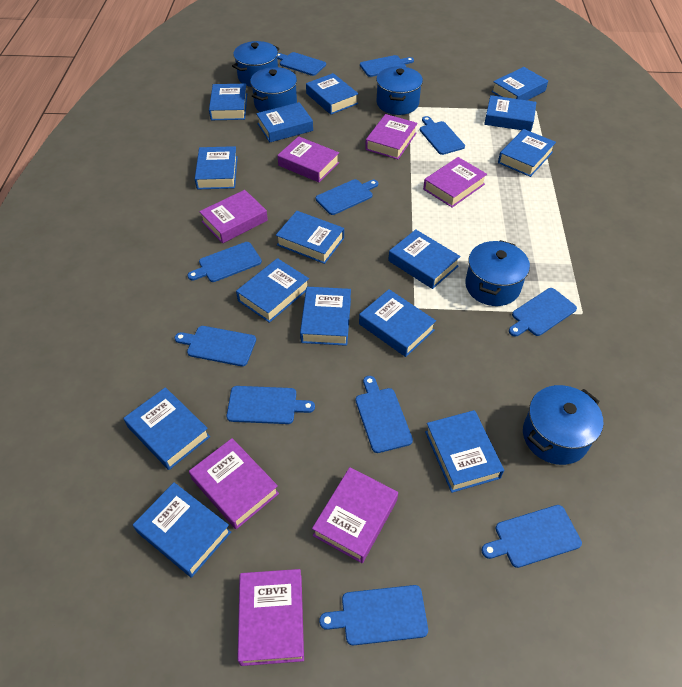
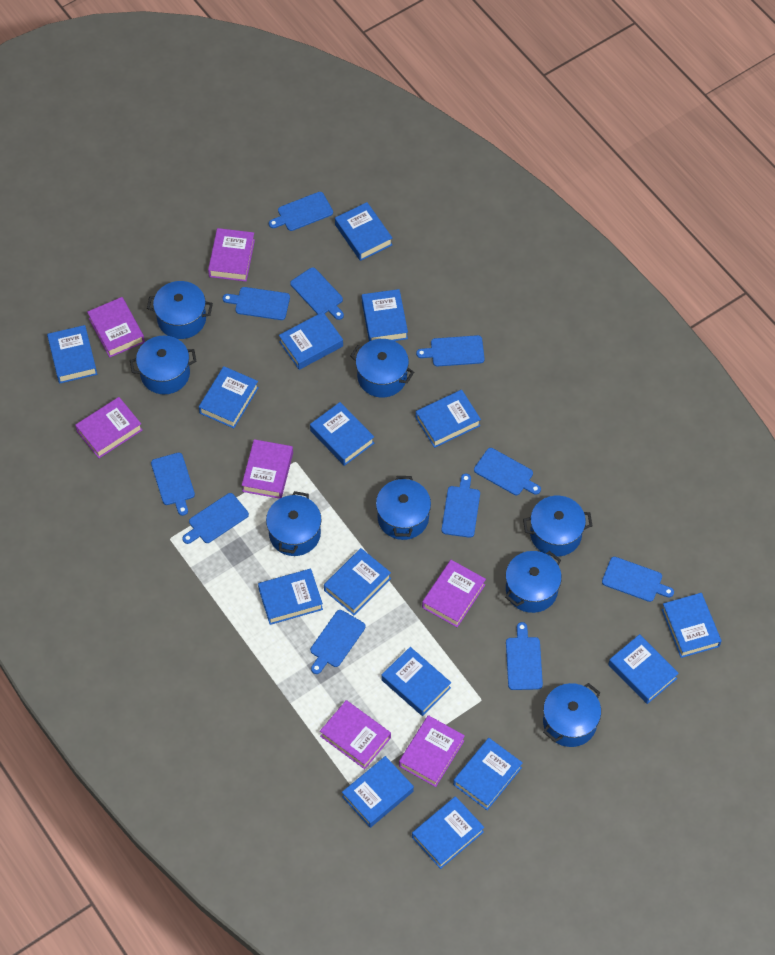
blue pot: 5 -> 8

